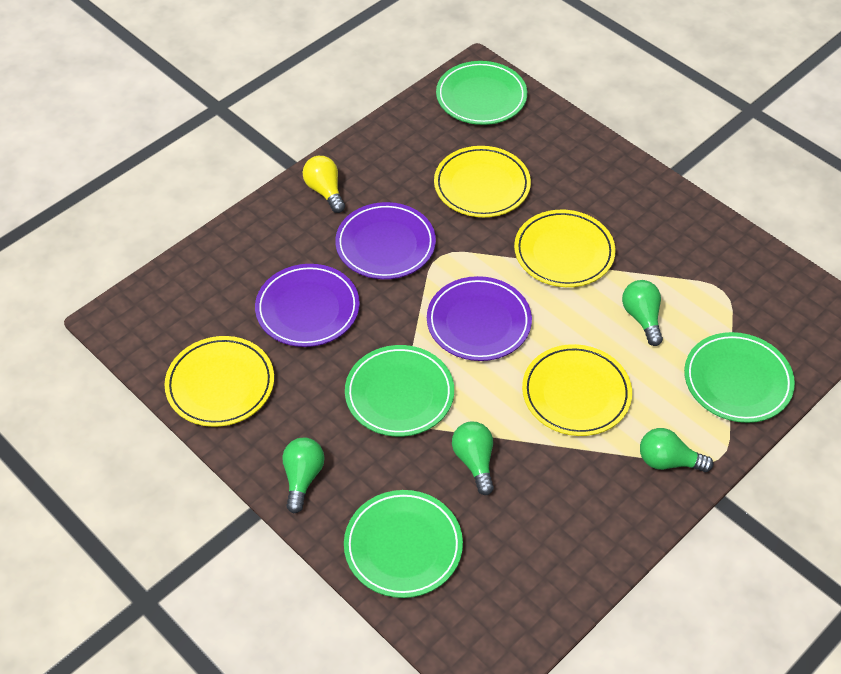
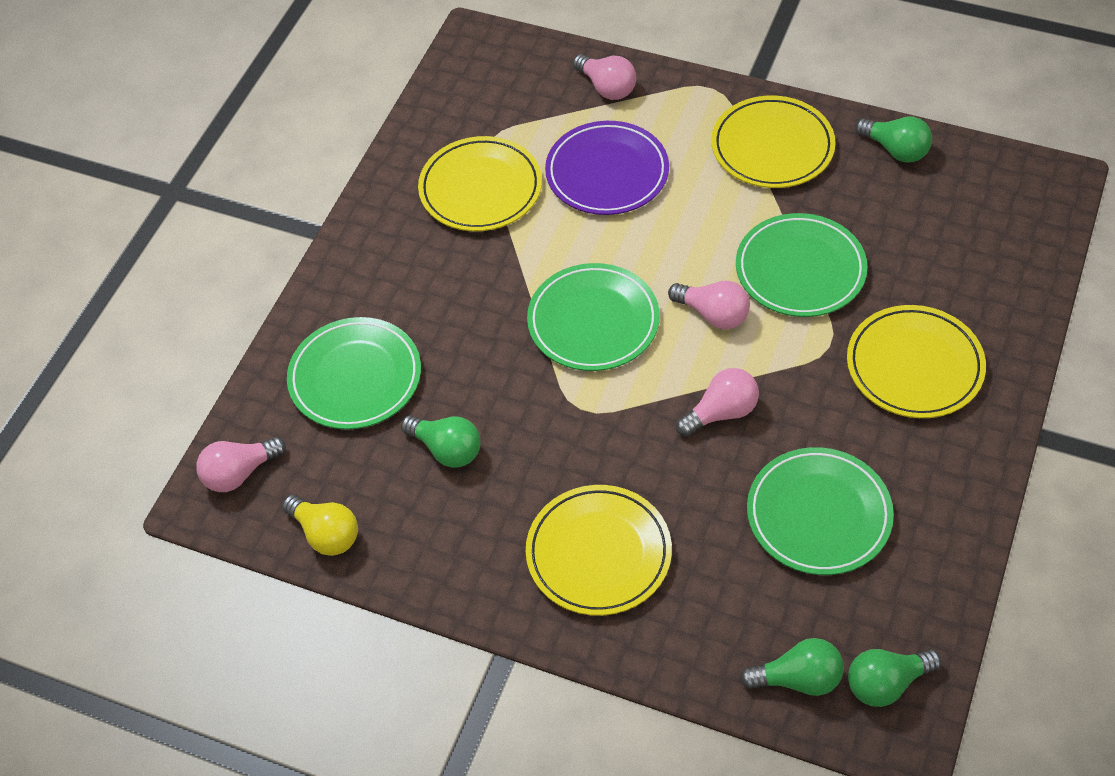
pink light bulb: 0 -> 4
purple plate: 3 -> 1

